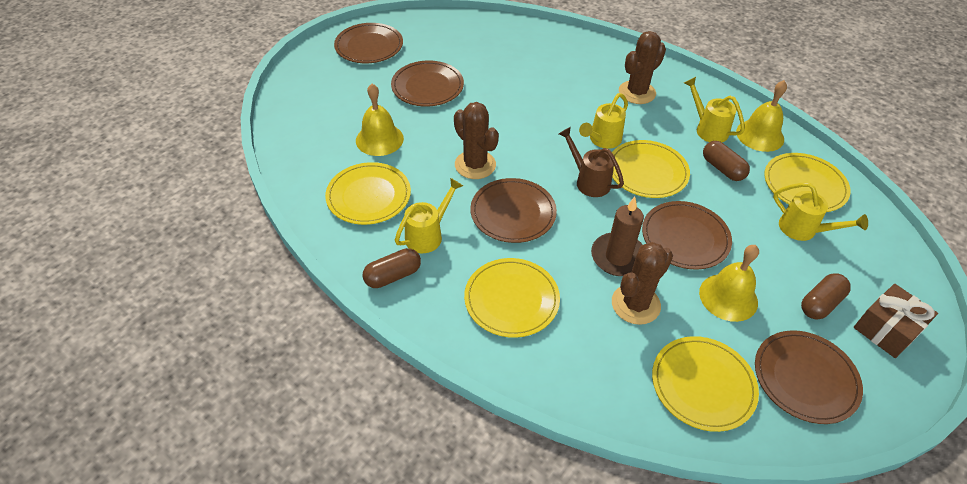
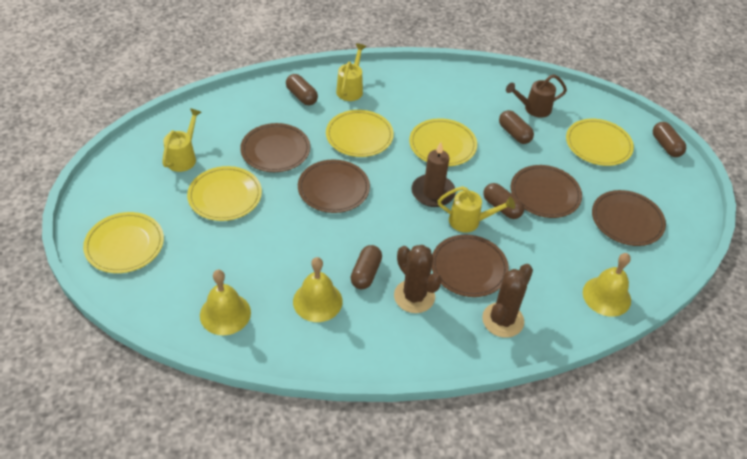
brown cactus: 3 -> 2
brown capsule: 3 -> 5
brown gift: 1 -> 0
yellow watering can: 4 -> 3

